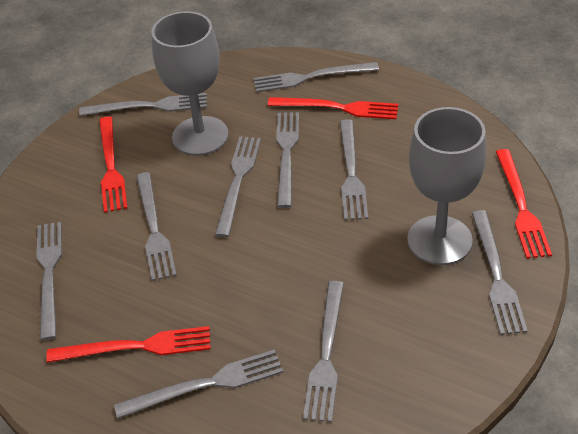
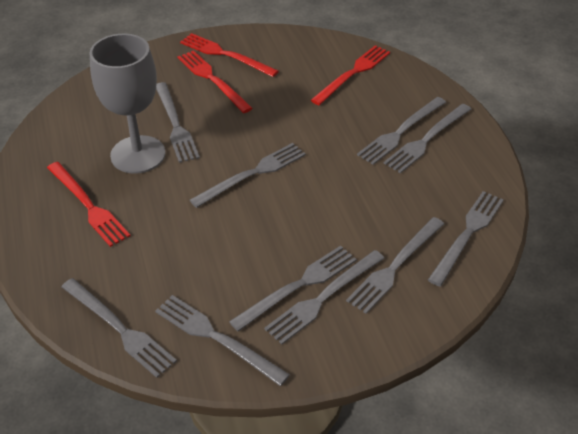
grey goblet: 2 -> 1

